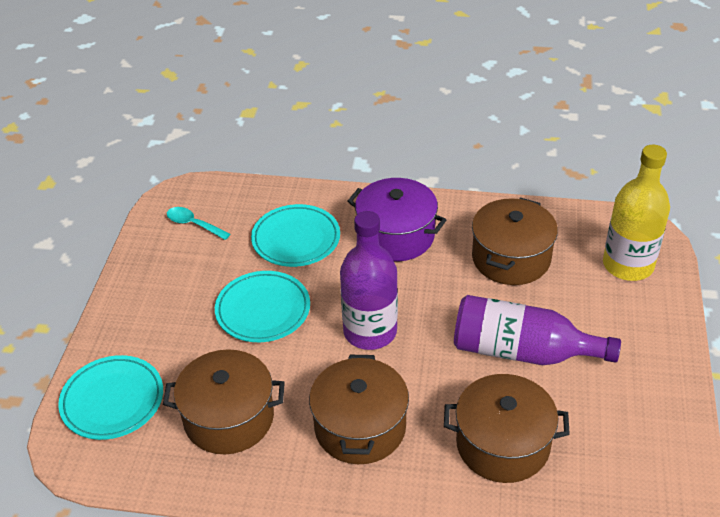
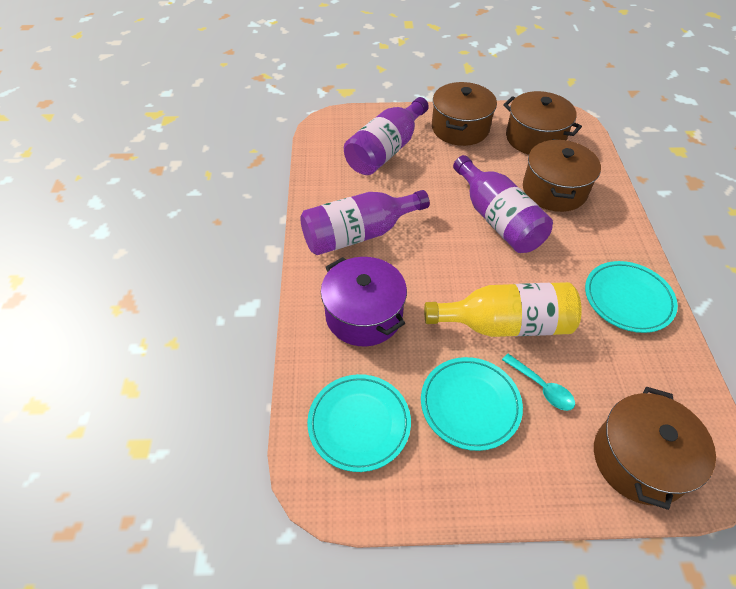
purple bottle: 2 -> 3

